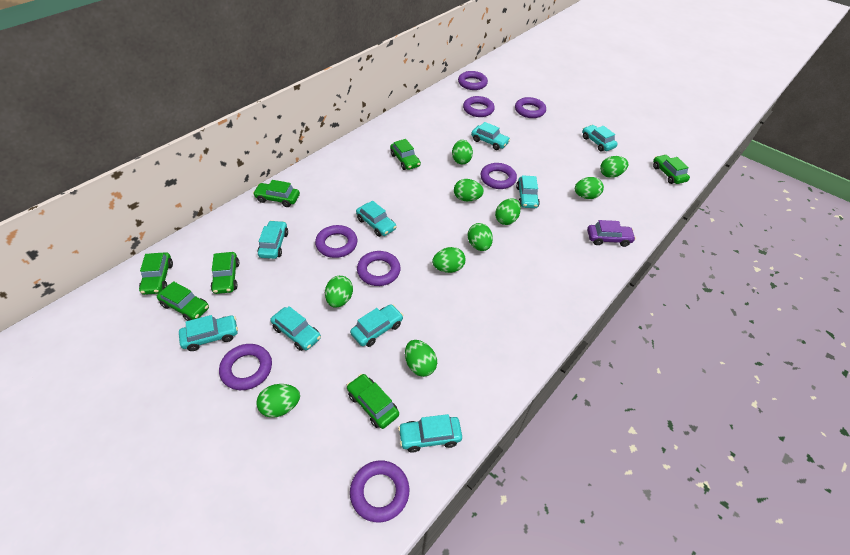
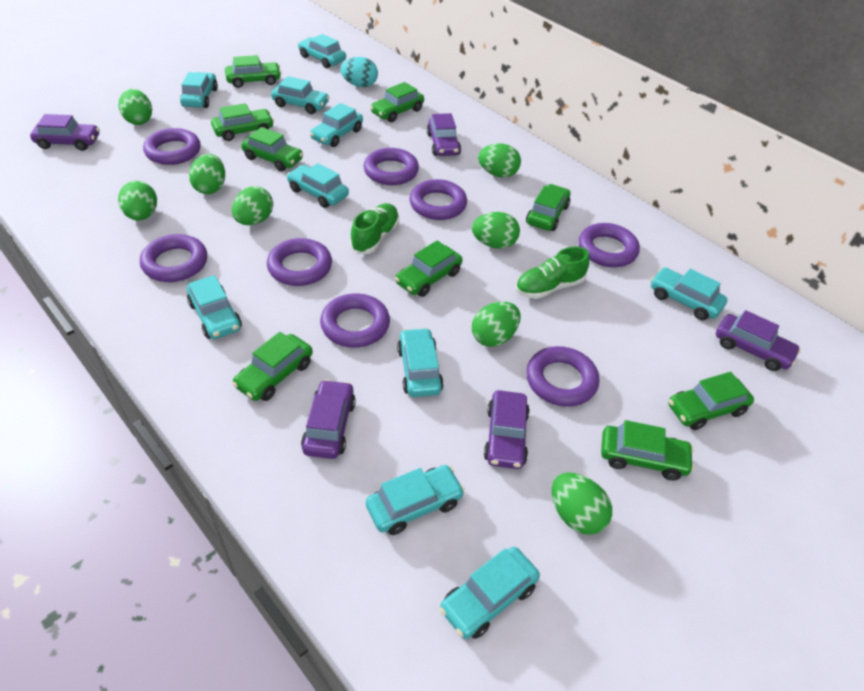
green car: 7 -> 9
green egg: 10 -> 8
green shoe: 0 -> 2
purple car: 1 -> 5
turquoise car: 9 -> 10
turquoise egg: 0 -> 1

